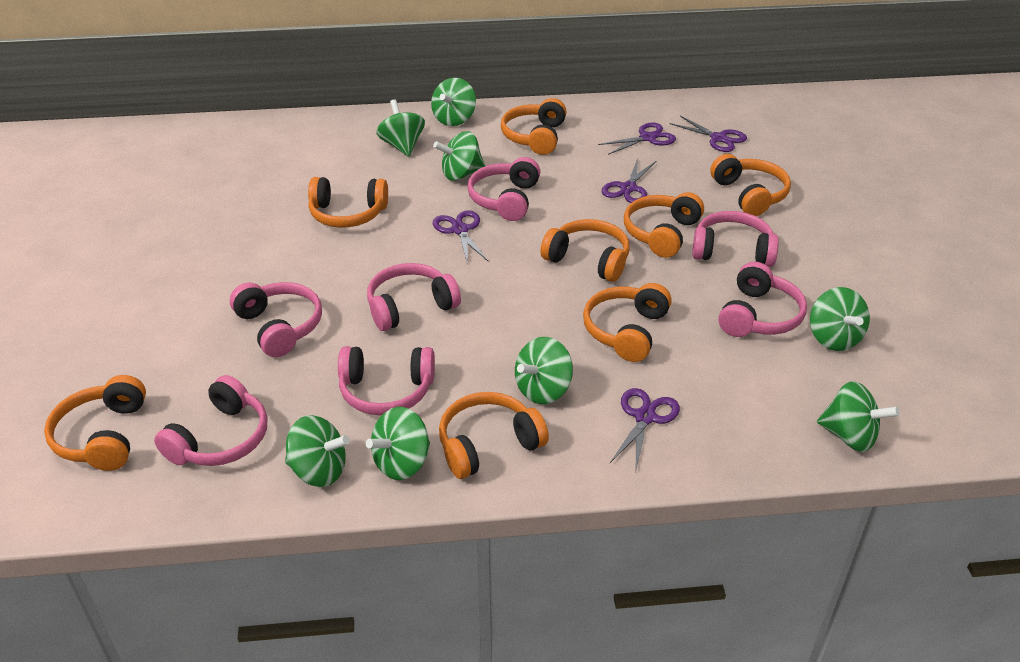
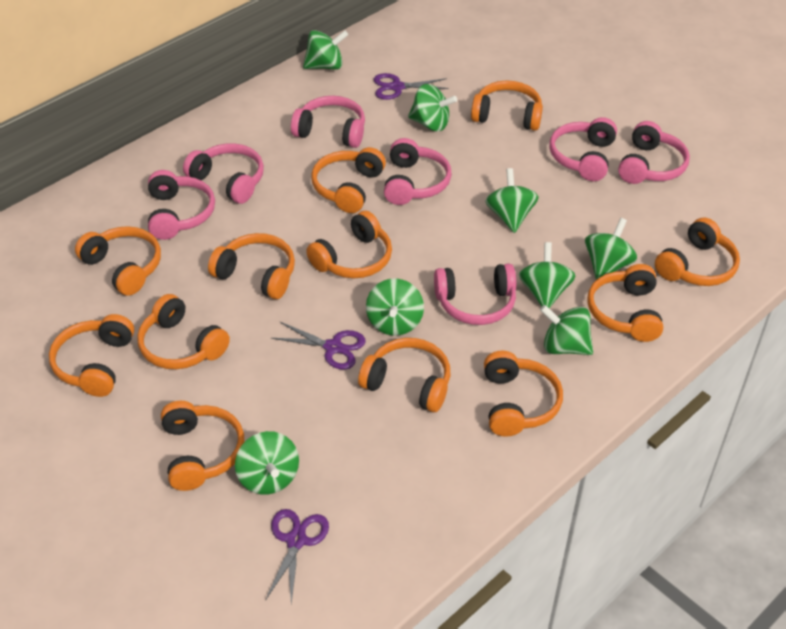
orange headphones: 8 -> 12
purple scissors: 5 -> 3

